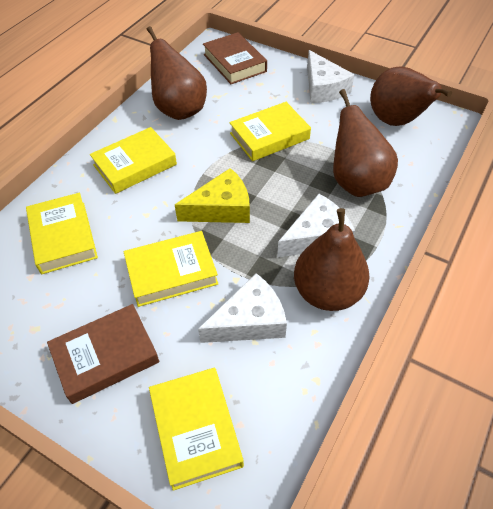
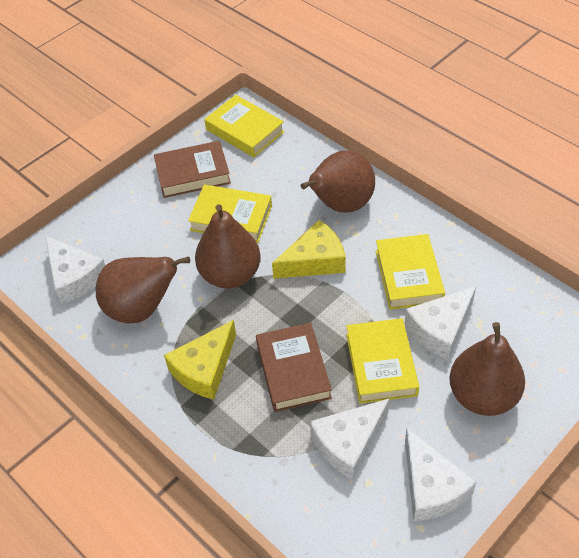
white cheese: 3 -> 4
yellow book: 5 -> 4
yellow cheese: 1 -> 2

